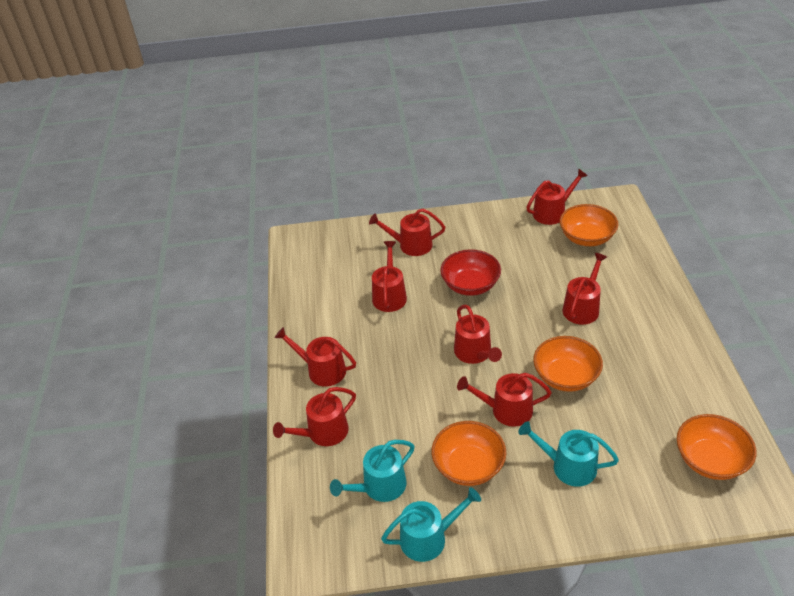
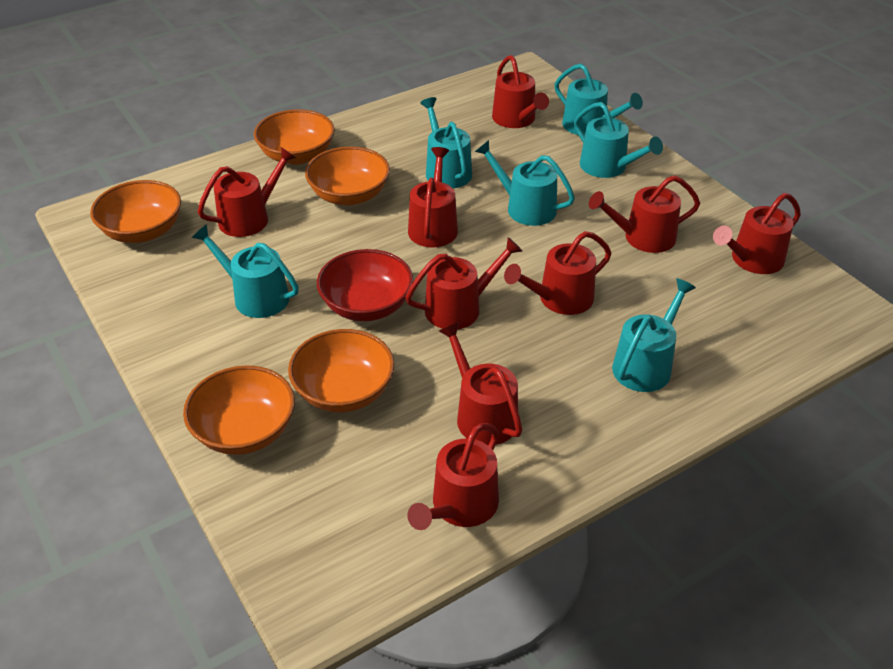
orange bowl: 4 -> 5
red watering can: 8 -> 9
turquoise watering can: 3 -> 6

